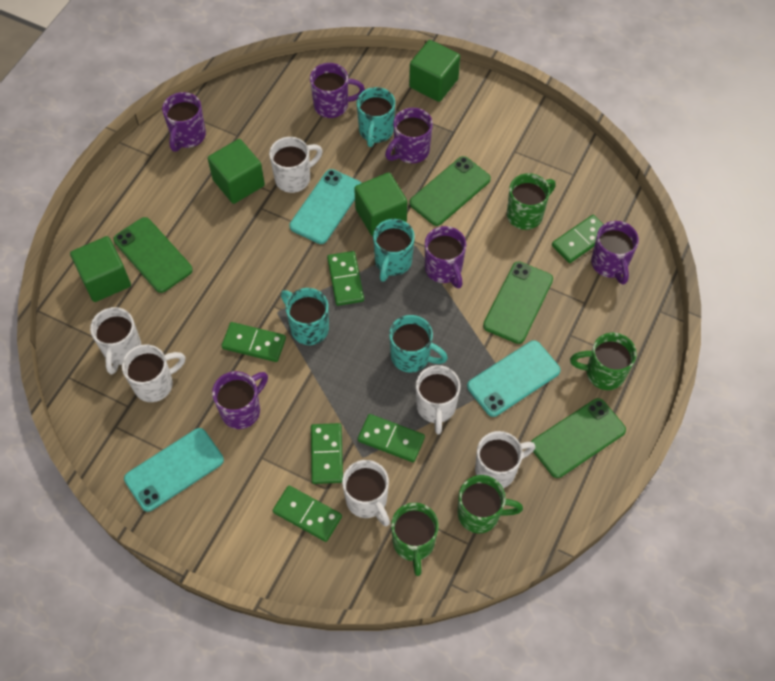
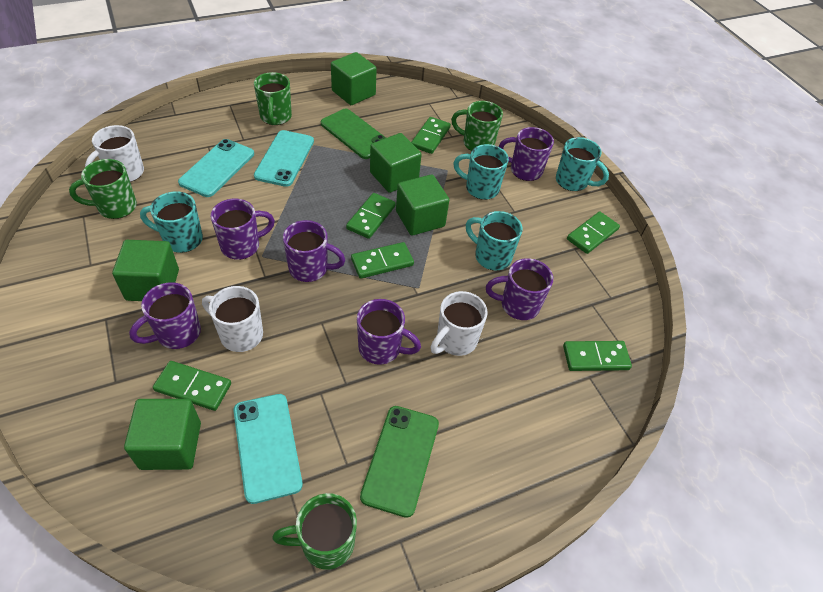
green cube: 4 -> 5
green phone: 4 -> 2
white mug: 6 -> 3

